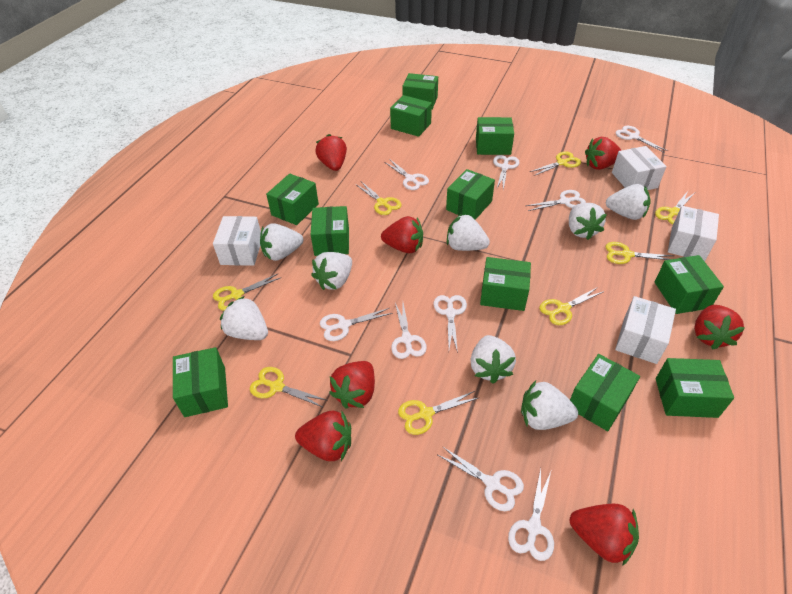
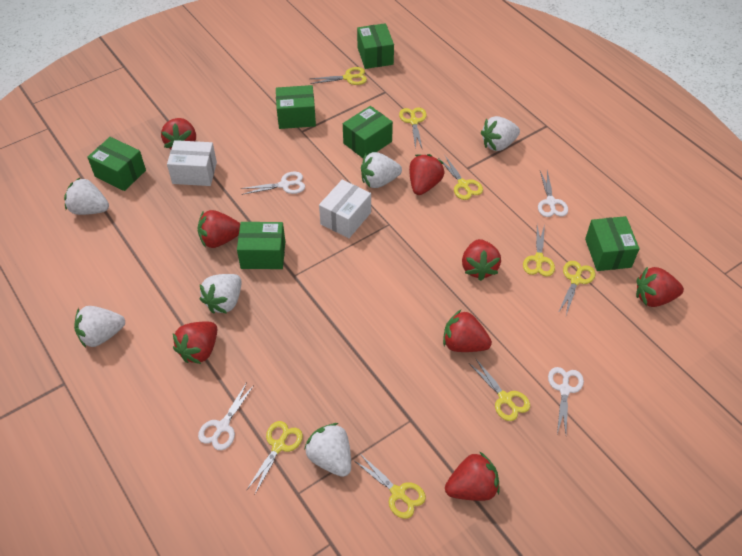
green box: 11 -> 6
red strawberry: 7 -> 8
white box: 4 -> 2
white scissors: 9 -> 4
white strawberry: 8 -> 6

